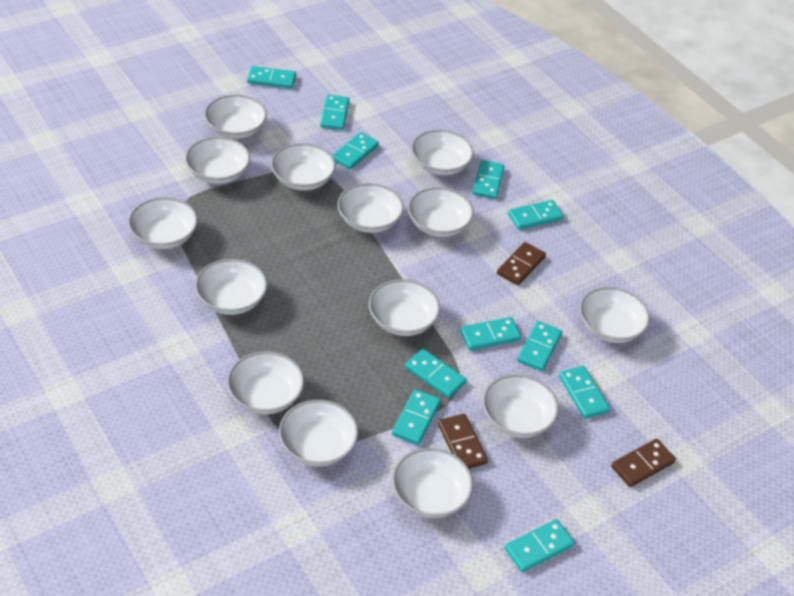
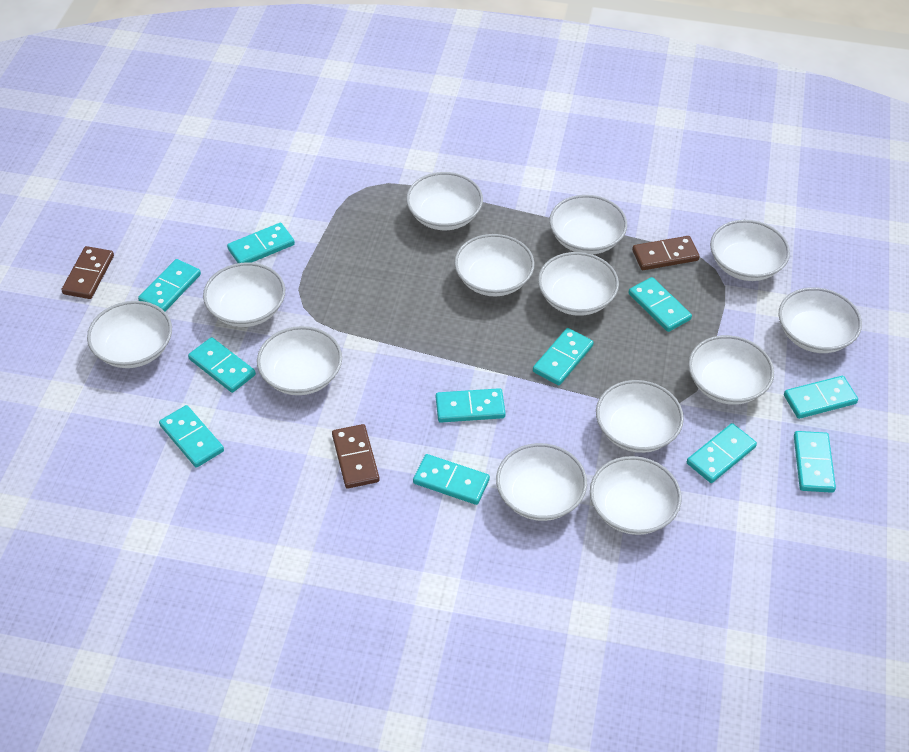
white bowl: 14 -> 13

